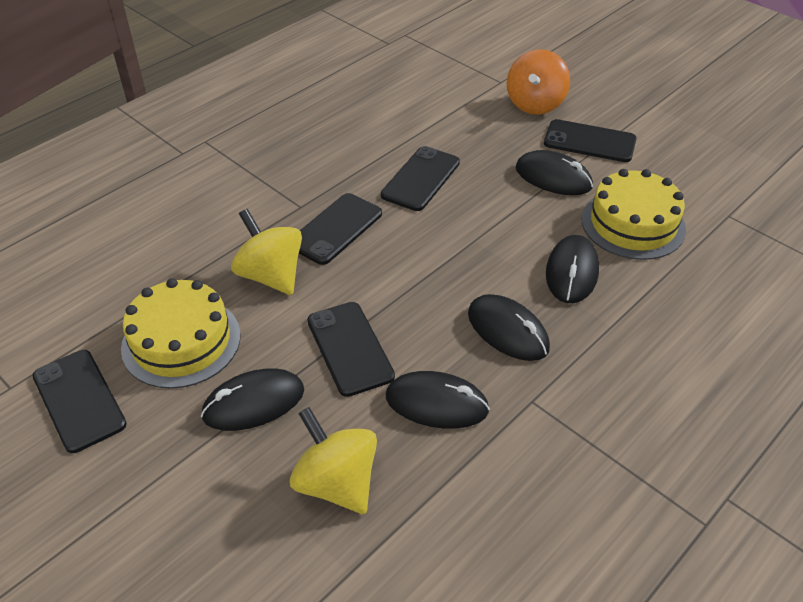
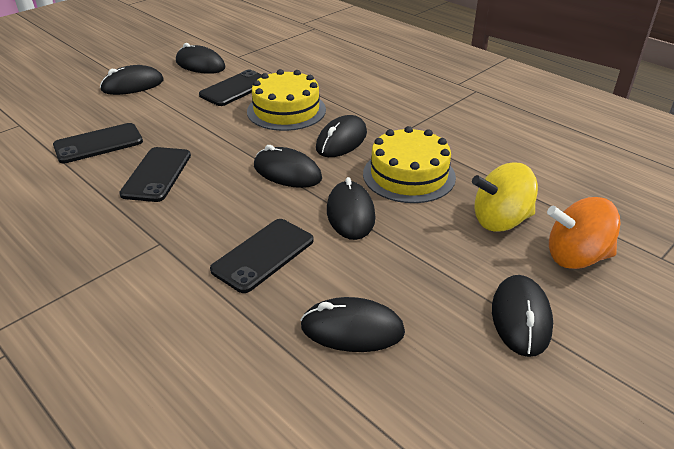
black mouse: 5 -> 7
black phone: 5 -> 4
yellow spinning top: 2 -> 1

